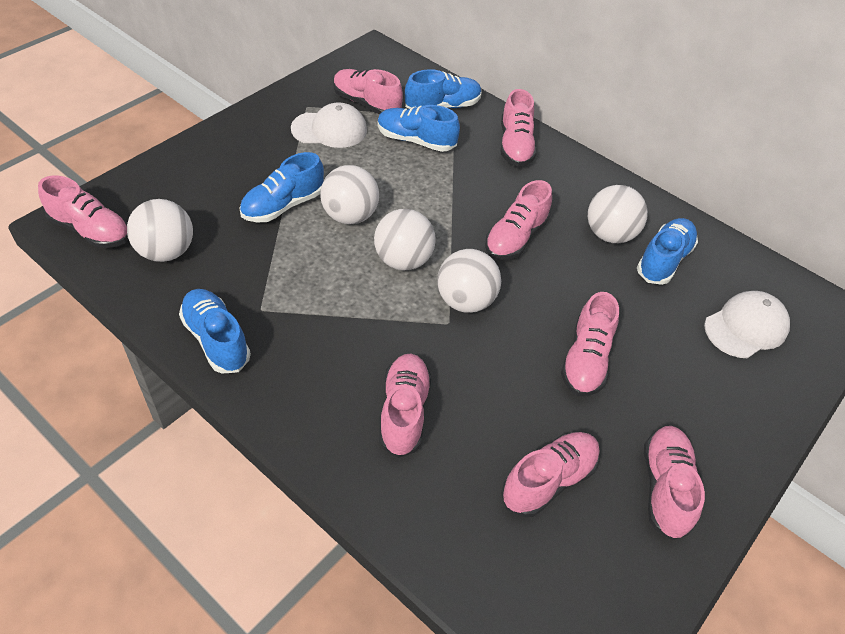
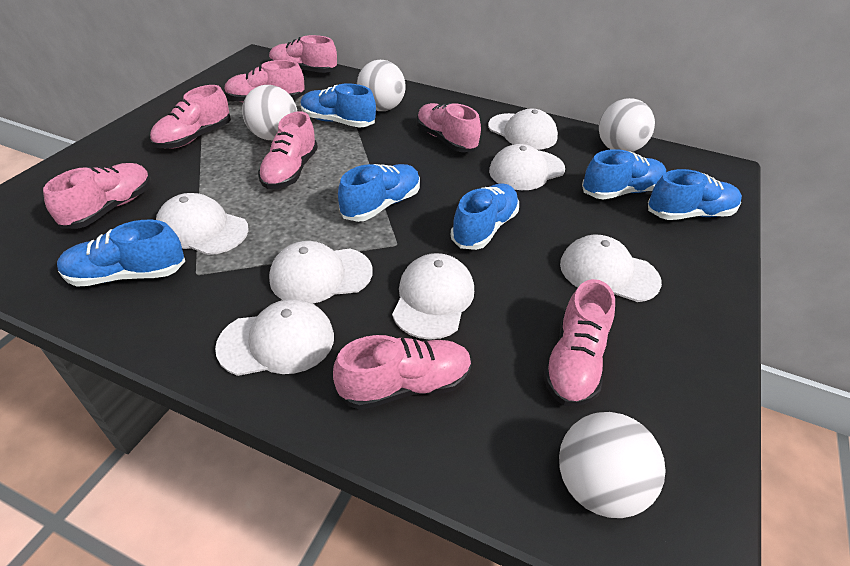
blue shoe: 5 -> 6
white ball: 5 -> 4
white cap: 2 -> 7

